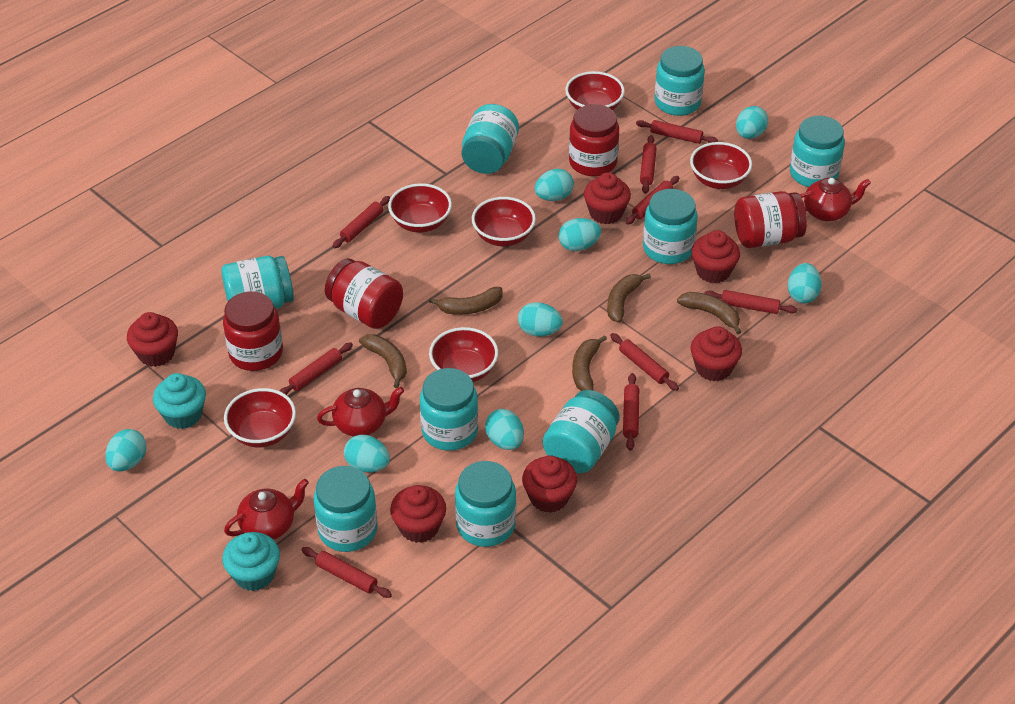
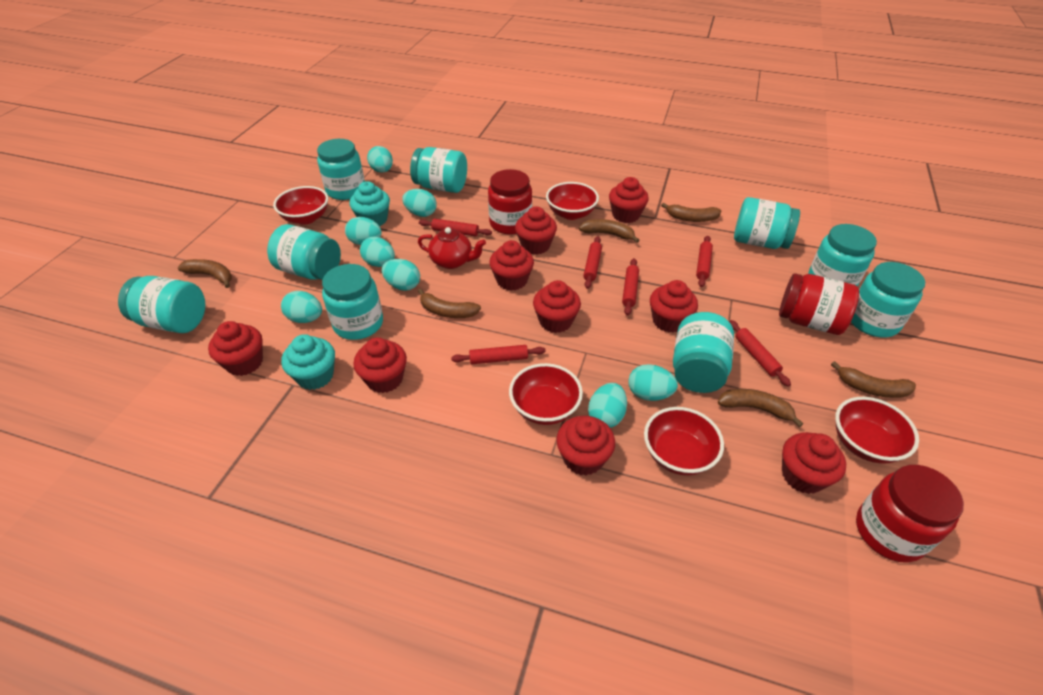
brown banana: 5 -> 6
red bowl: 6 -> 5
red cupcake: 6 -> 9
red jar: 4 -> 3
red rolling pin: 9 -> 6
red teapot: 3 -> 1

